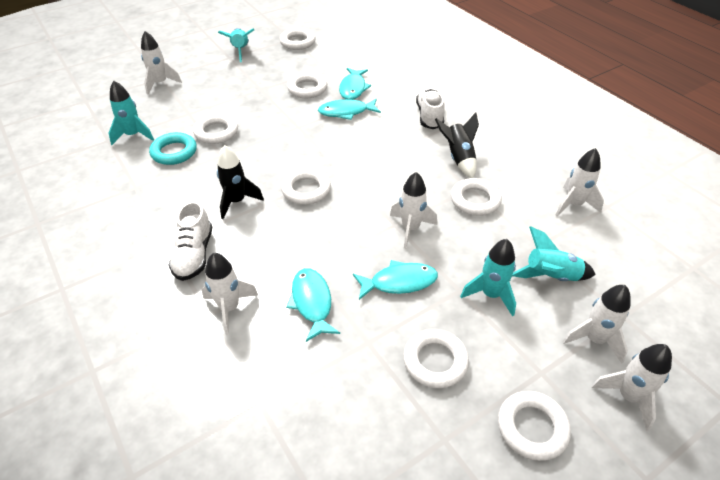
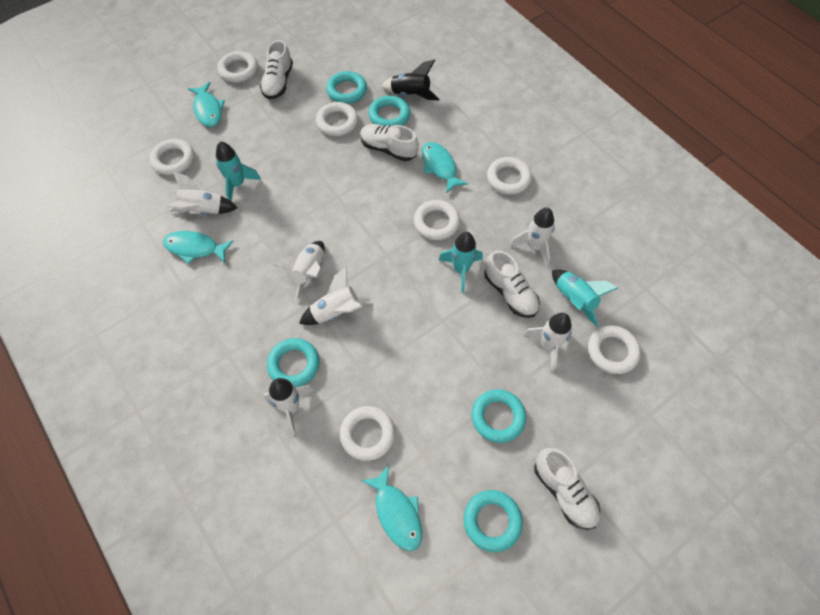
black rocket: 2 -> 1
turquoise ring: 1 -> 5
turquoise rocket: 4 -> 3
white shoe: 2 -> 4

